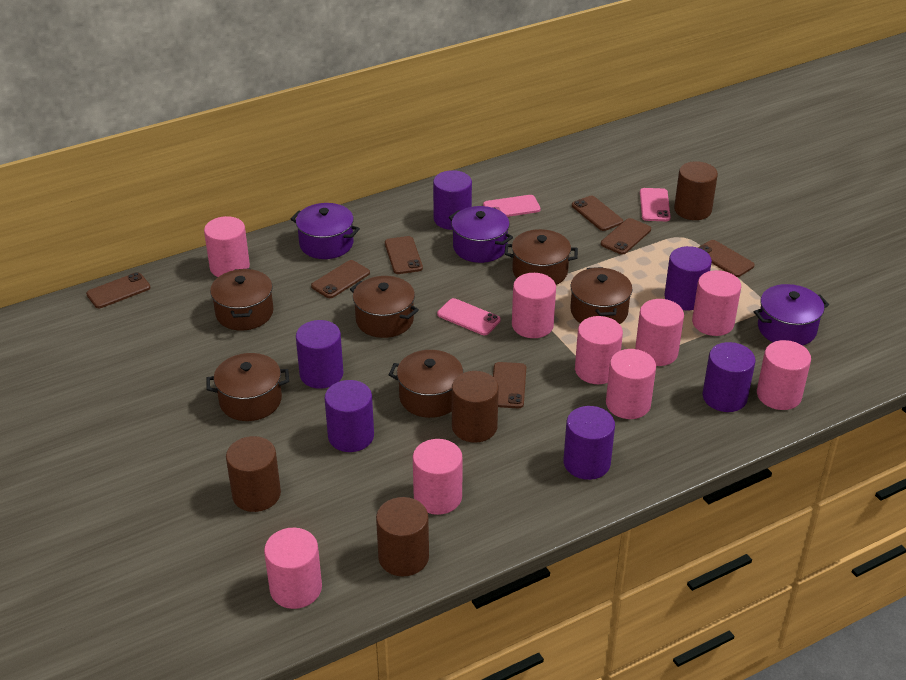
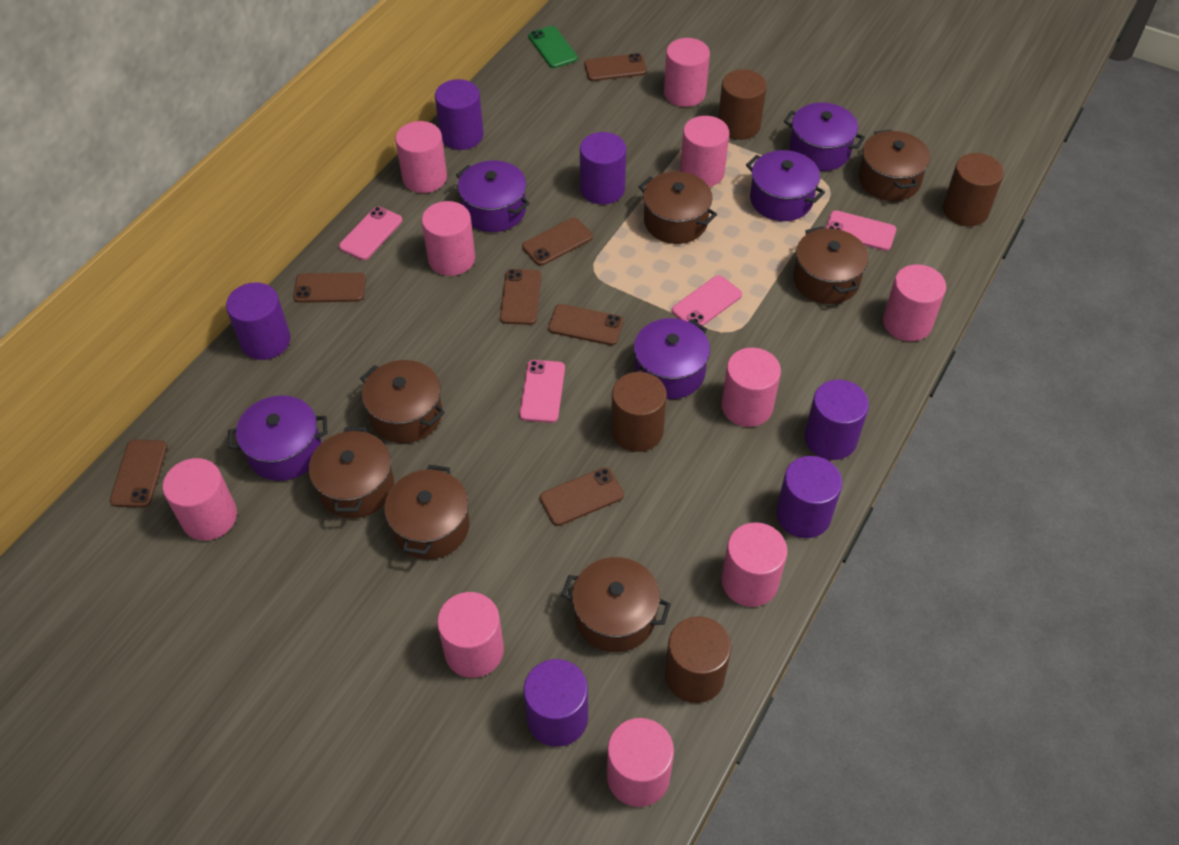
brown pot: 6 -> 7
green phone: 0 -> 1
pink cylinder: 9 -> 10
pink phone: 3 -> 4
purple pot: 3 -> 5

